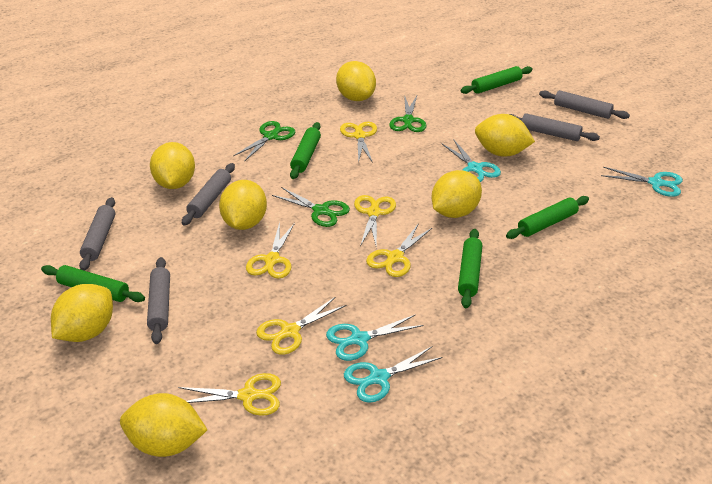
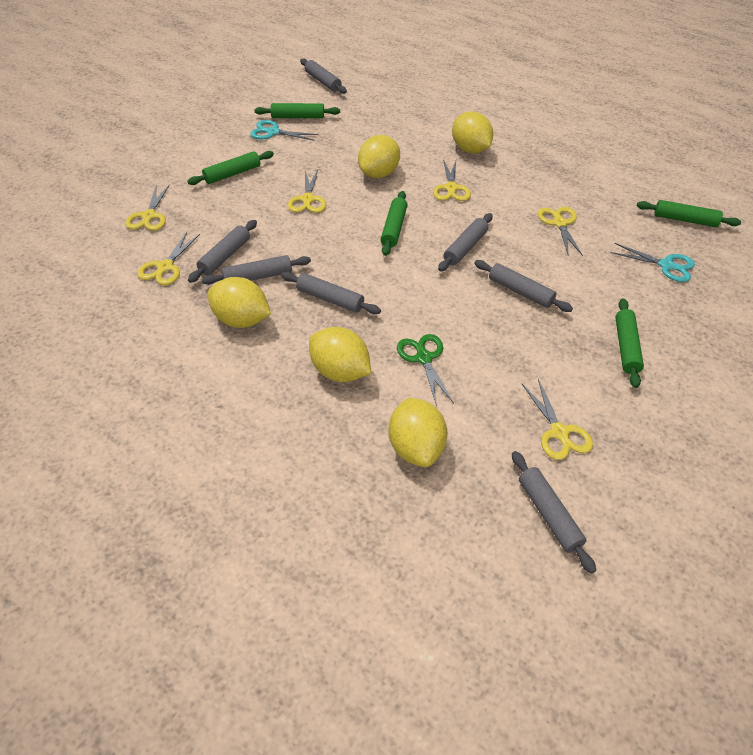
green scissors: 3 -> 1
grey rolling pin: 5 -> 7
turquoise scissors: 4 -> 2
yellow lemon: 7 -> 5

